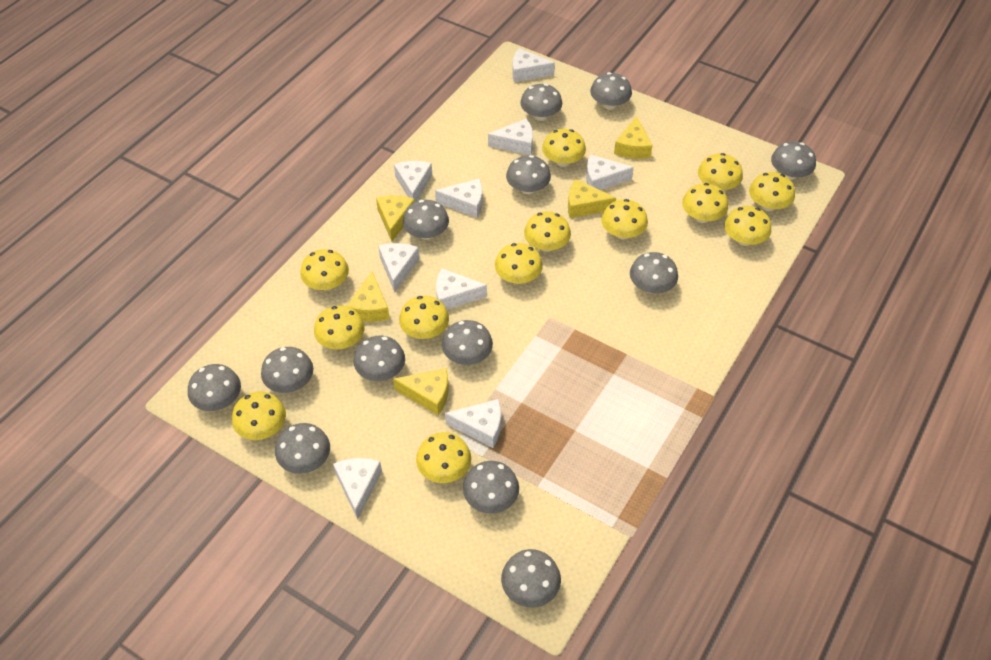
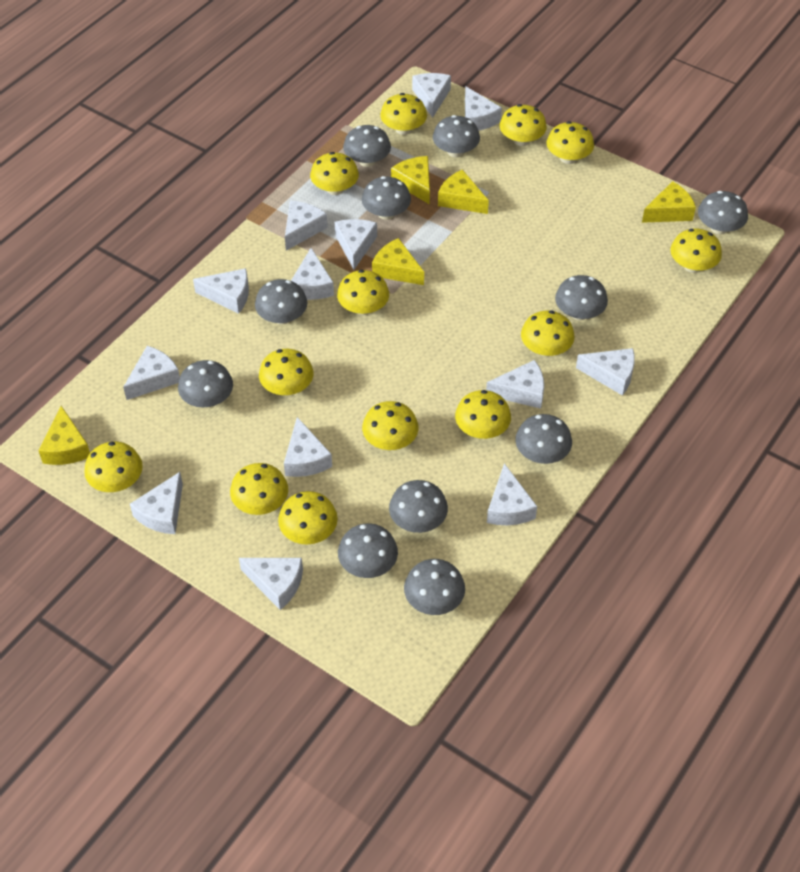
grey mushroom: 13 -> 11
white cheese: 9 -> 13

